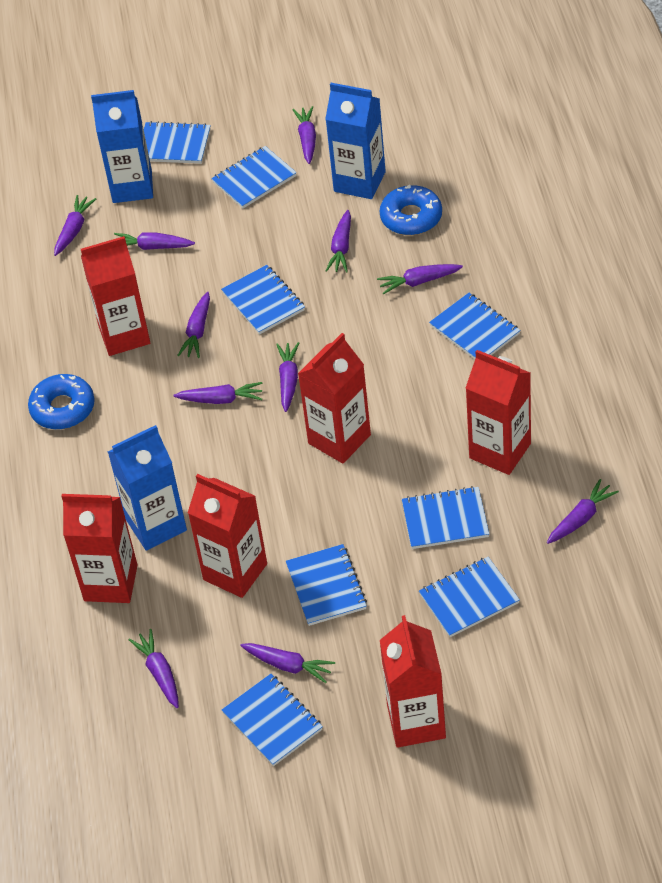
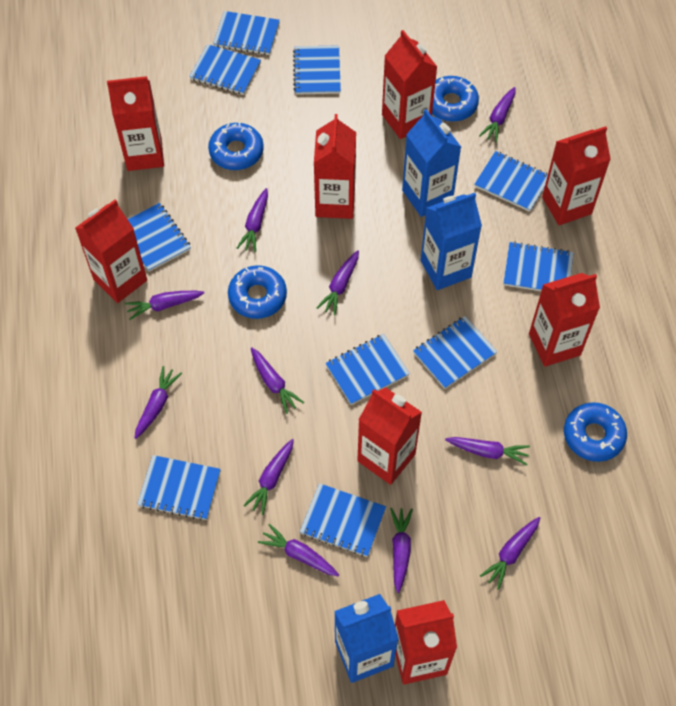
blue donut: 2 -> 4
blue notebook: 8 -> 10
red carton: 6 -> 8

